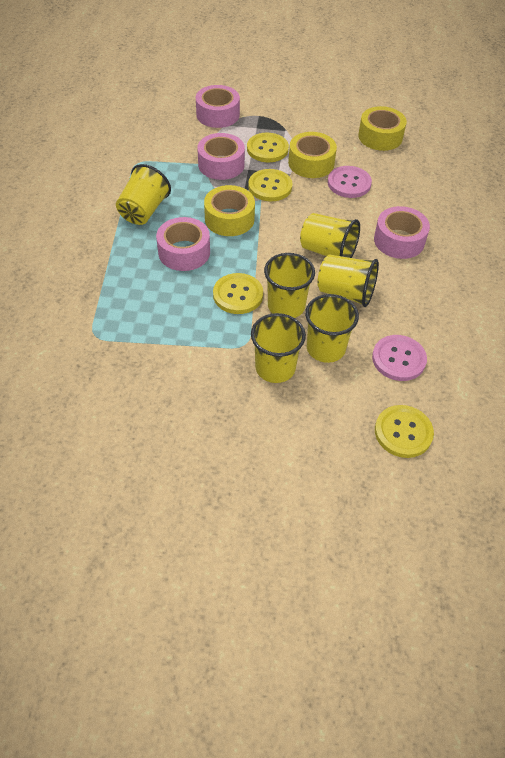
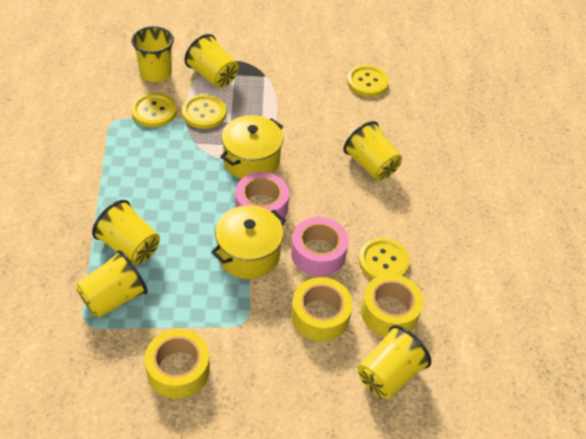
pink button: 2 -> 0
pink tape: 4 -> 2
yellow pot: 0 -> 2

